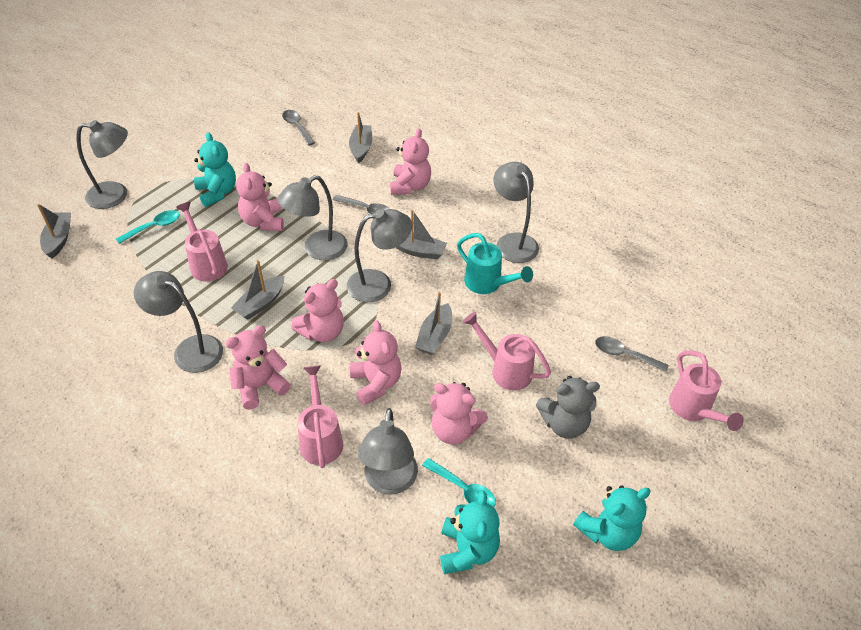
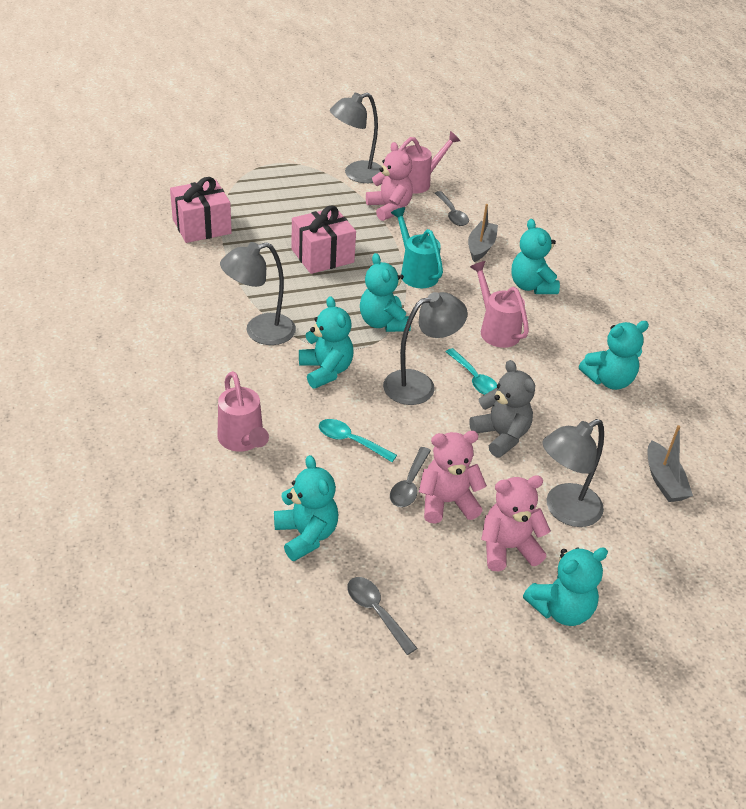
grey boat: 5 -> 2
grey lamp: 6 -> 4
pink gift: 0 -> 2
pink teddy bear: 6 -> 3
pink watering can: 4 -> 3
turquoise teddy bear: 3 -> 6

